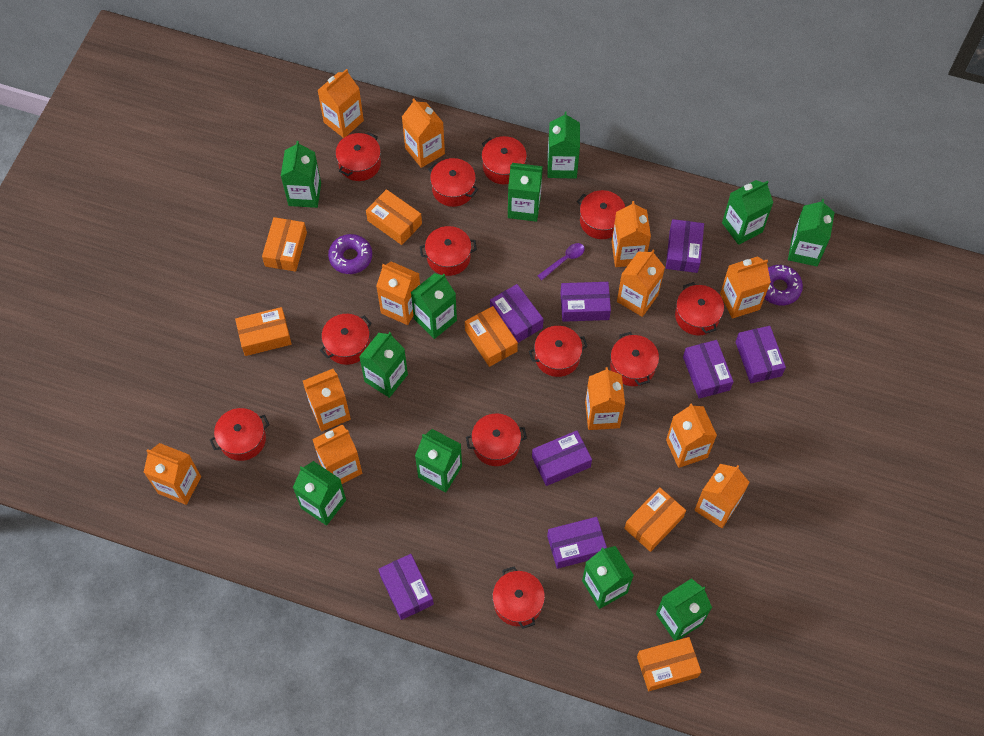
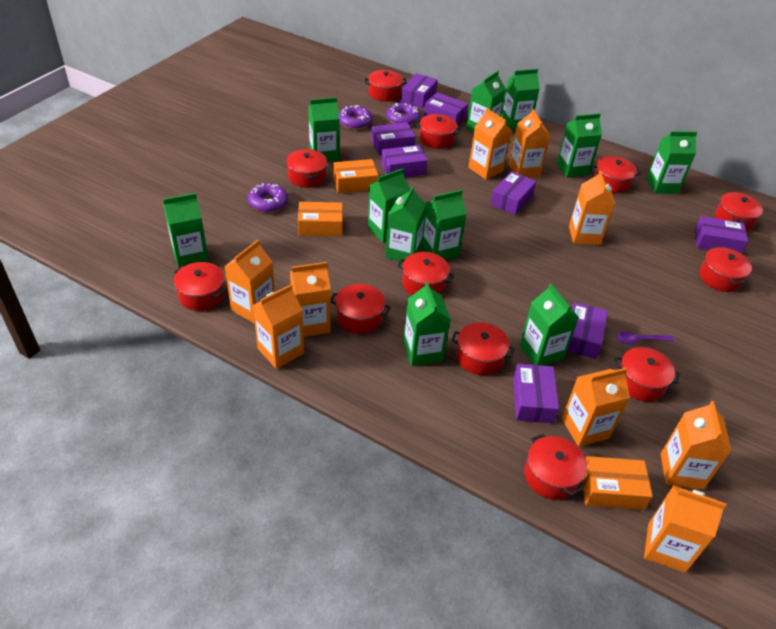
orange box: 6 -> 3
orange carton: 12 -> 9
purple donut: 2 -> 3

